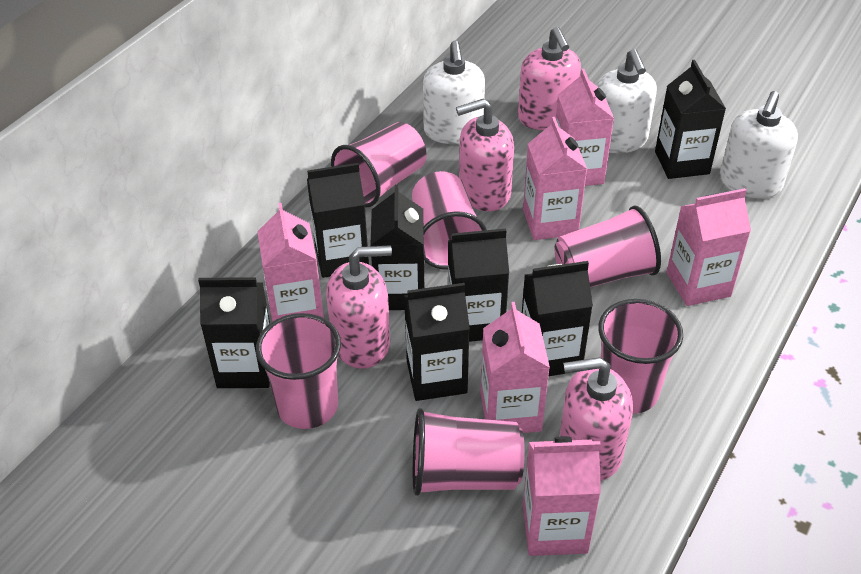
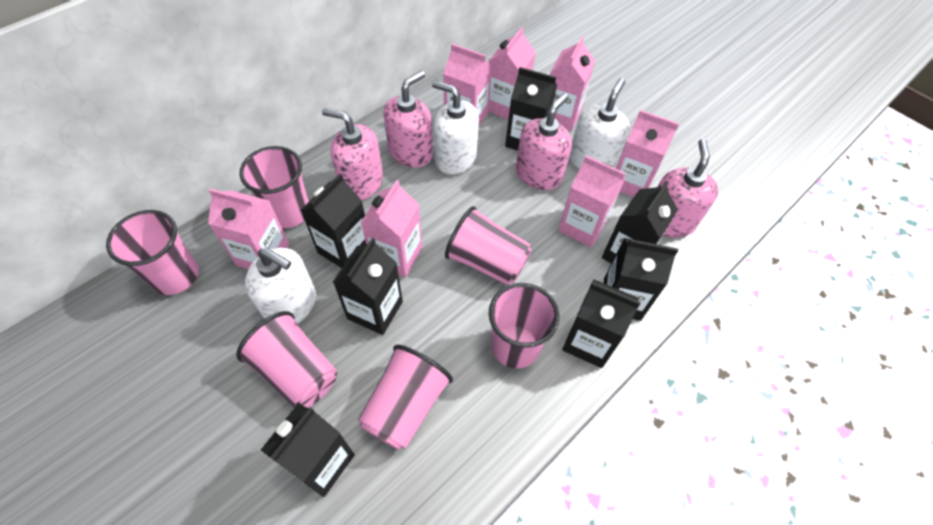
pink carton: 6 -> 7

